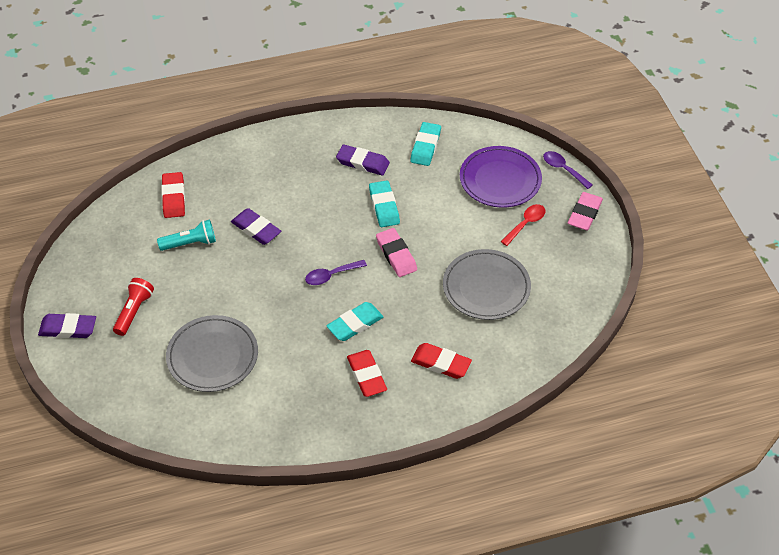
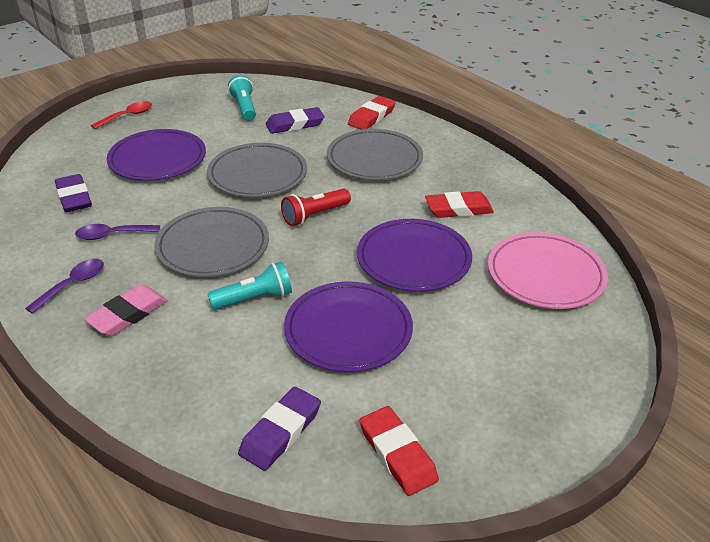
grey plate: 2 -> 3
pink eraser: 2 -> 1
pink plate: 0 -> 1
purple plate: 1 -> 3
turquoise eraser: 3 -> 0
turquoise flashlight: 1 -> 2

